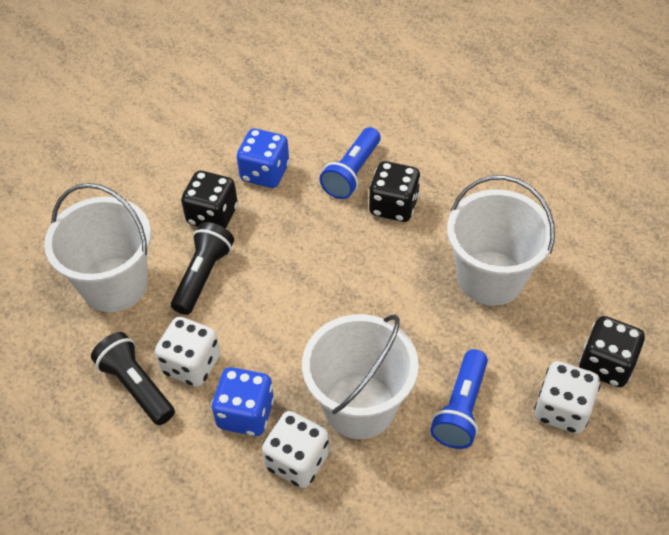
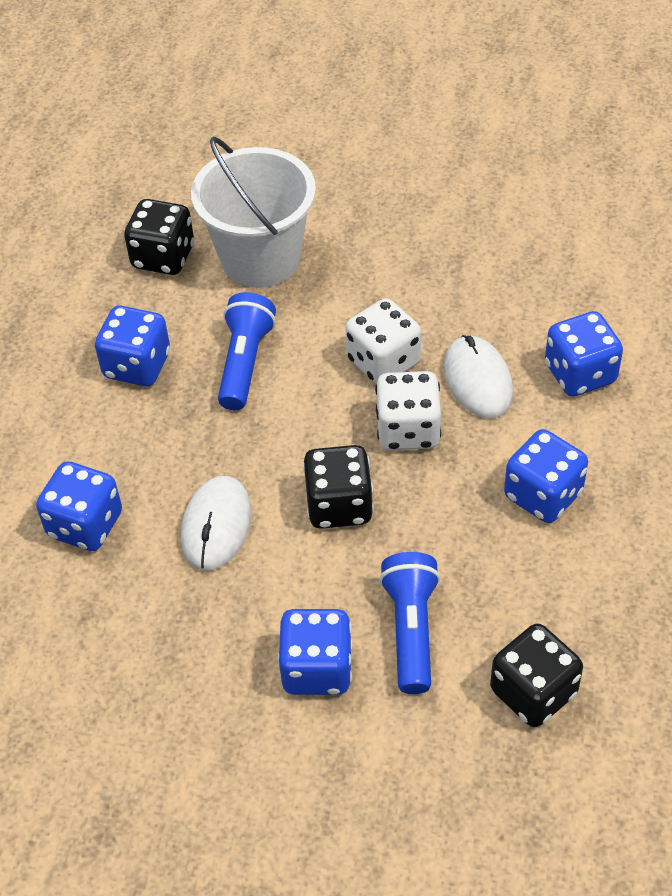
black flashlight: 2 -> 0
blue dice: 2 -> 5
white bucket: 3 -> 1
white dice: 3 -> 2
white mouse: 0 -> 2

